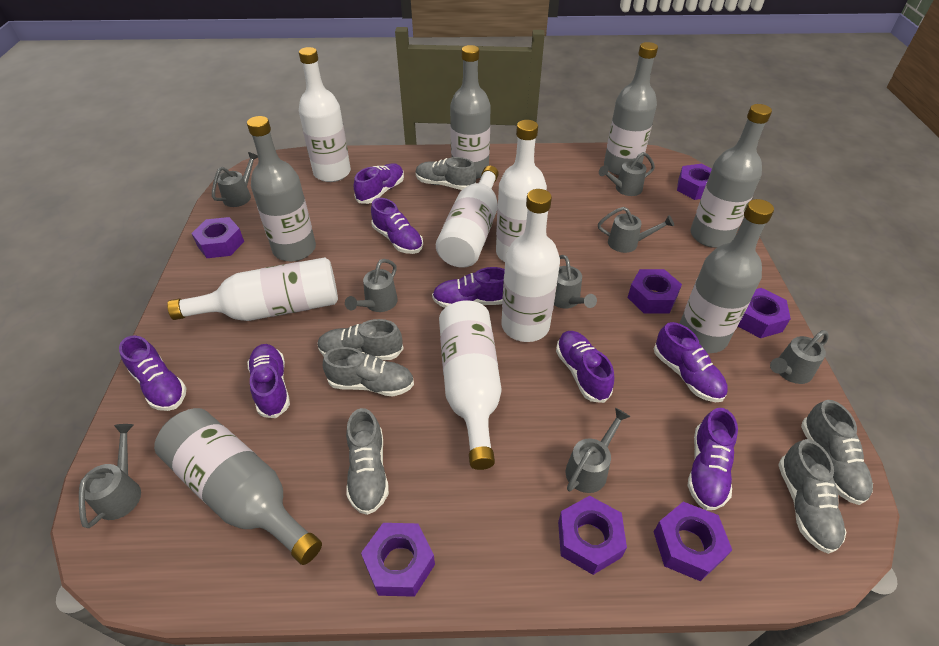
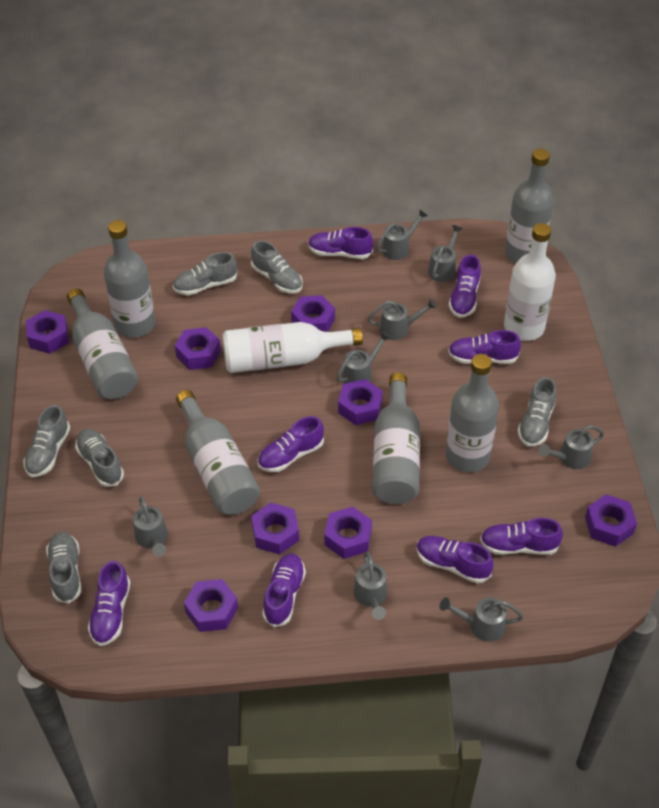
purple nut: 7 -> 8
white bottle: 6 -> 2

